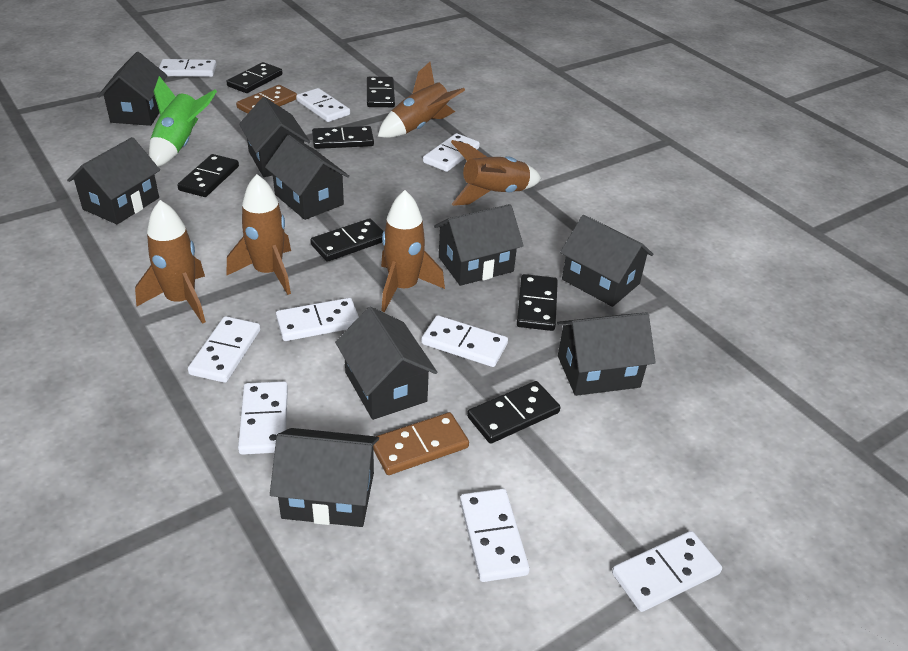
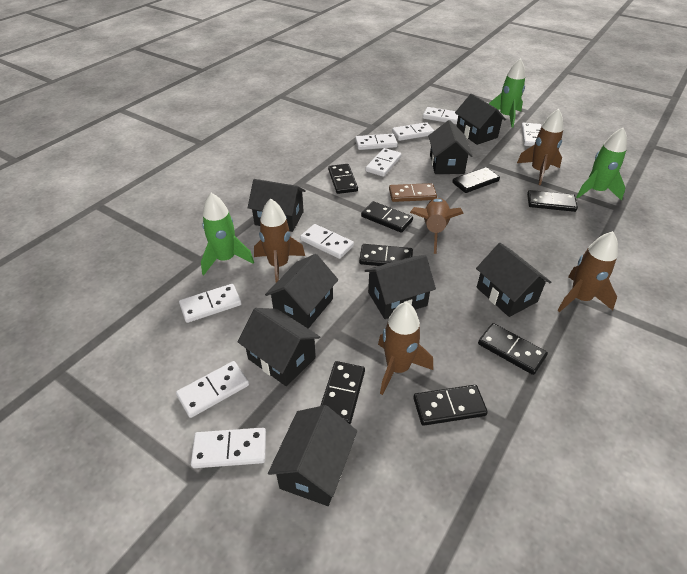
black domino: 7 -> 8
black house: 9 -> 8
brown domino: 2 -> 1
green rocket: 1 -> 3

